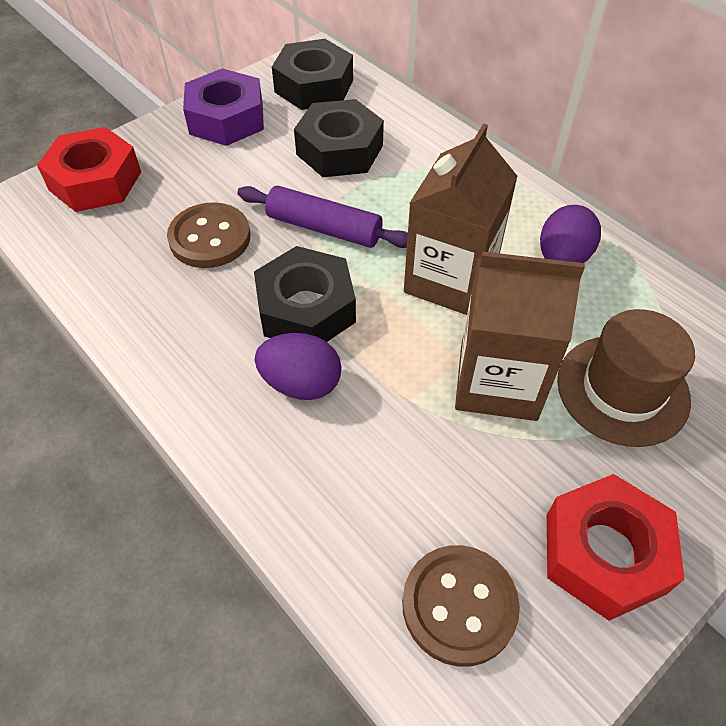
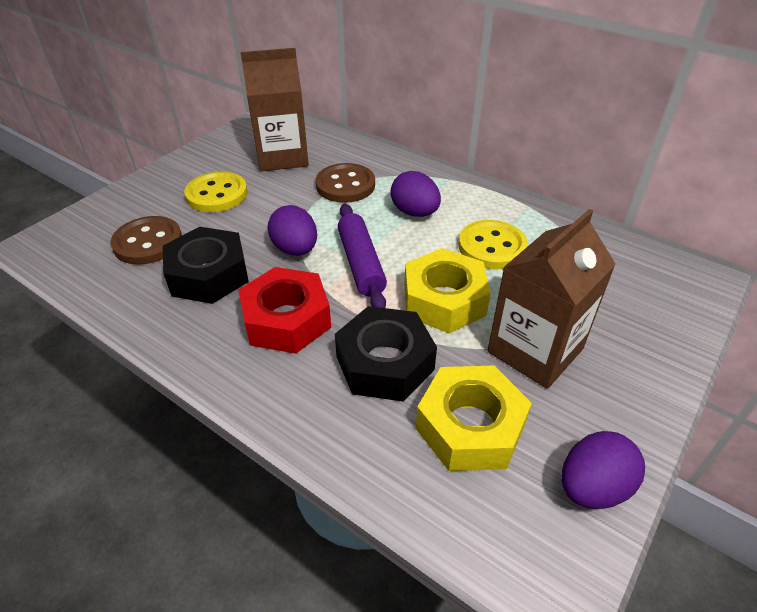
black nut: 3 -> 2
brown hat: 1 -> 0
purple egg: 2 -> 3
purple nut: 1 -> 0
red nut: 2 -> 1
yellow button: 0 -> 2
yellow nut: 0 -> 2

